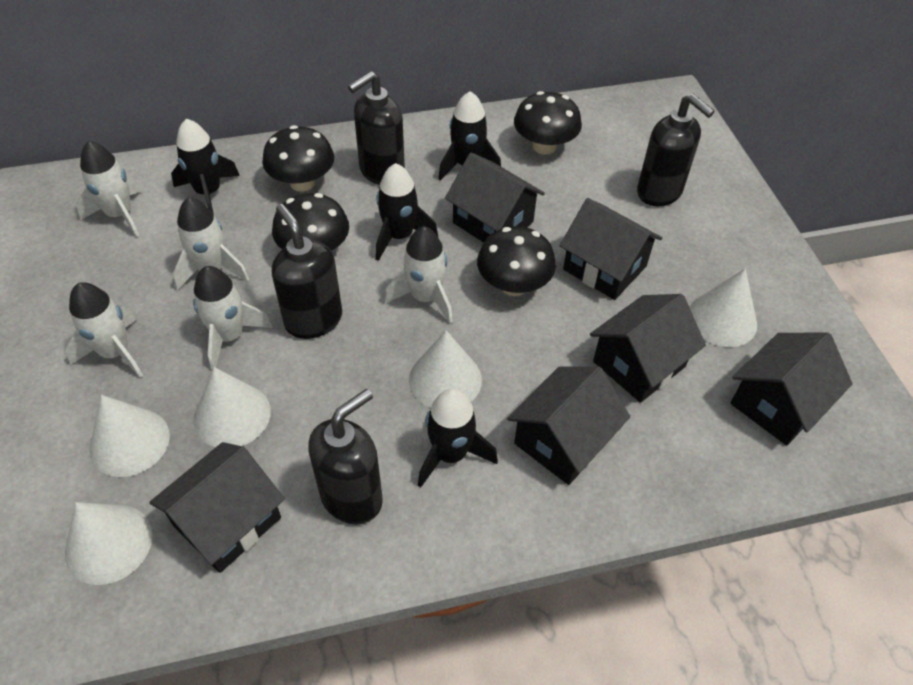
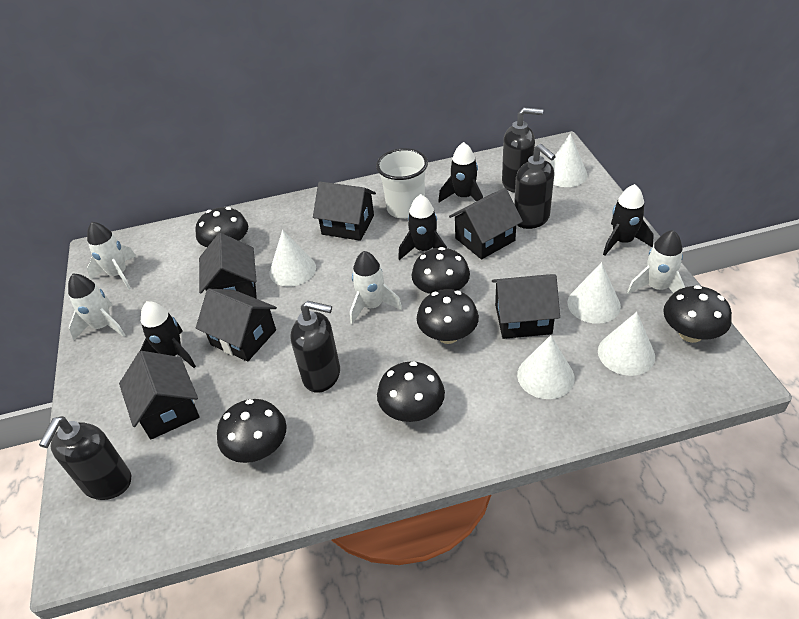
black mushroom: 4 -> 6
white cup: 0 -> 1
white rocket: 5 -> 4

